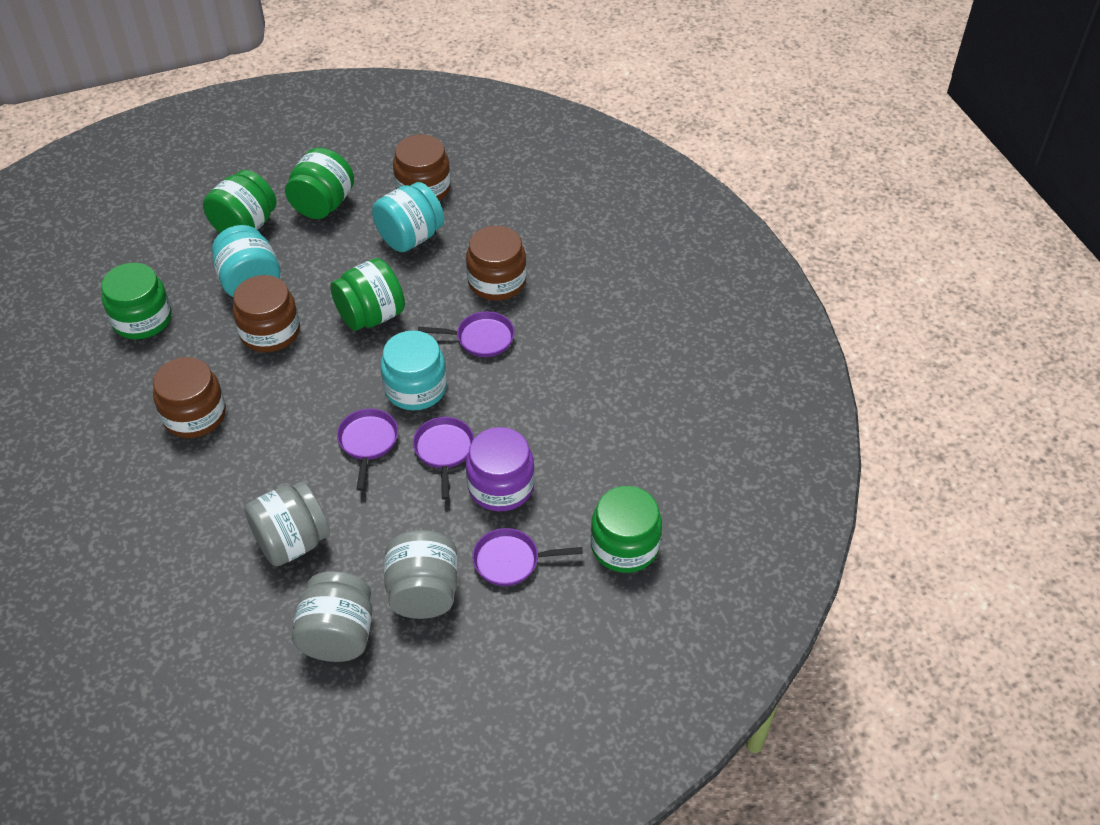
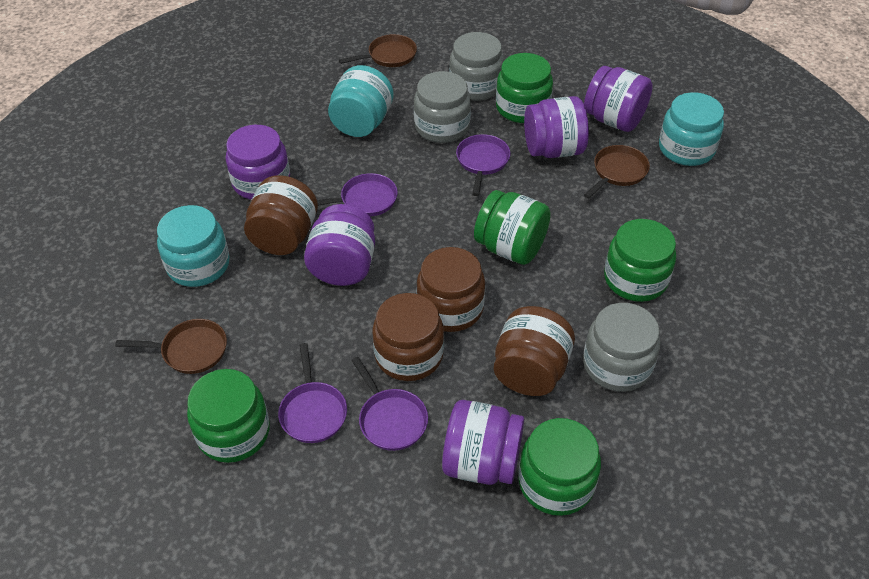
brown pan: 0 -> 3
purple jar: 1 -> 5

